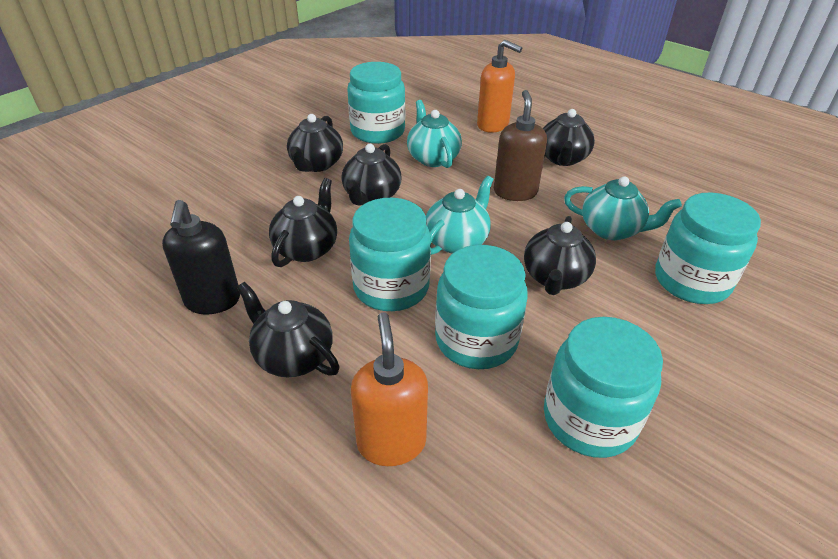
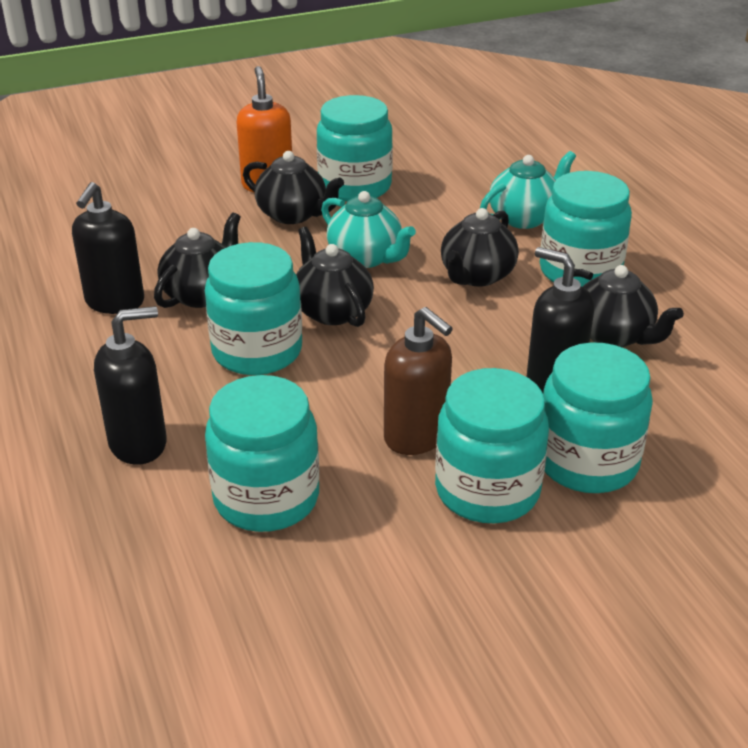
black soap dispenser: 1 -> 3
black teapot: 6 -> 5
orange soap dispenser: 2 -> 1
turquoise jar: 5 -> 6
turquoise teapot: 3 -> 2

